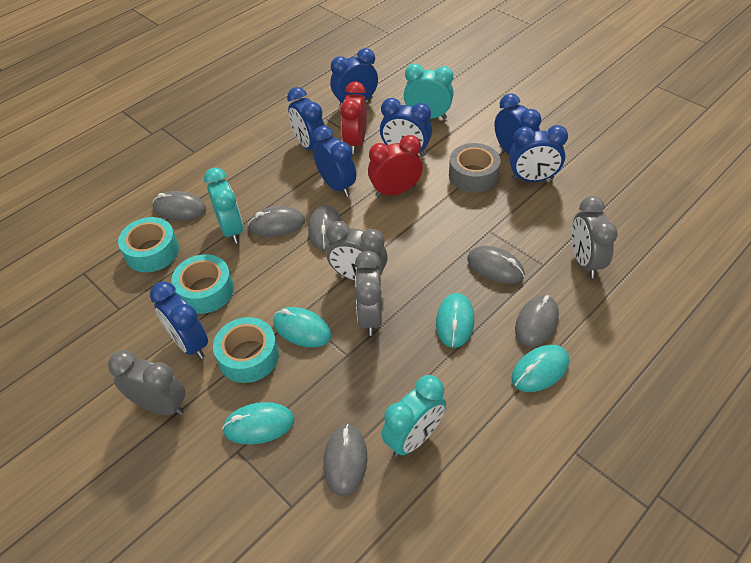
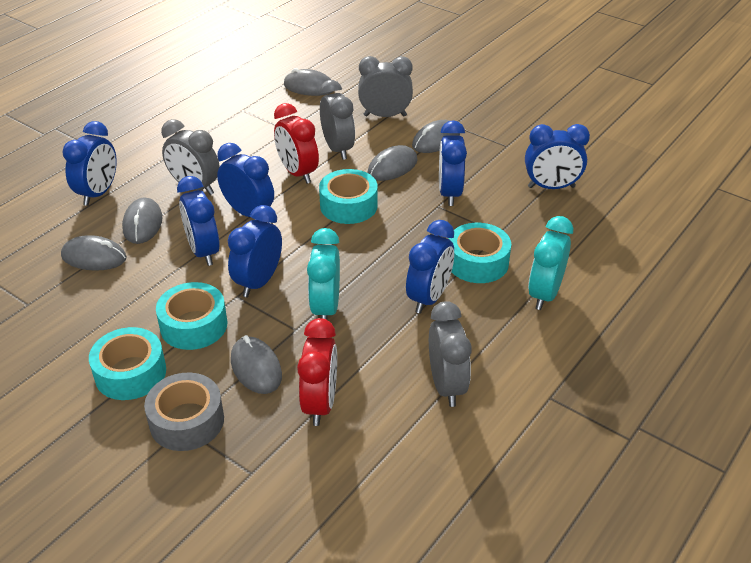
turquoise clock: 3 -> 2
turquoise mouse: 4 -> 0
turquoise tape: 3 -> 4

